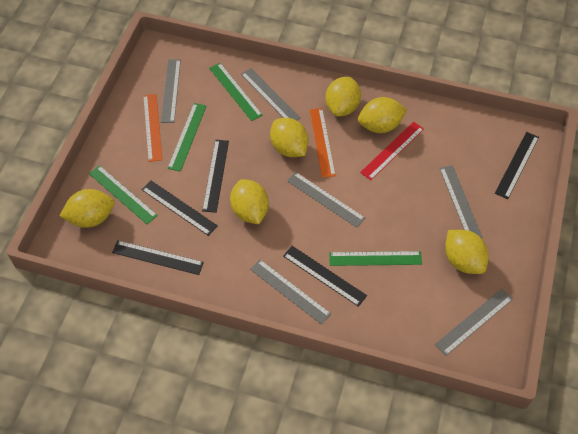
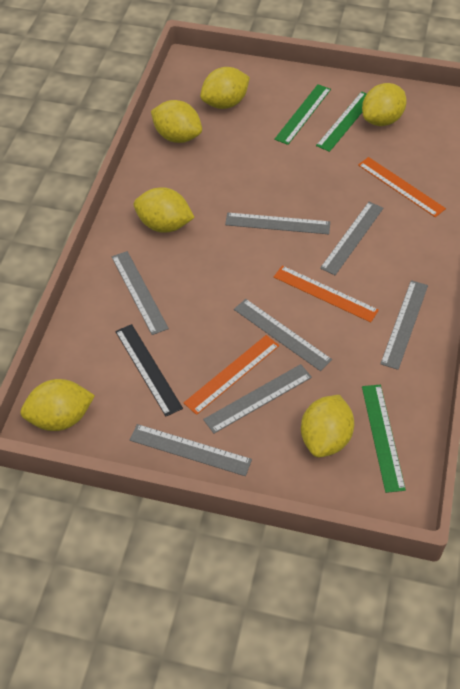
black ruler: 5 -> 1
green ruler: 4 -> 3
grey ruler: 6 -> 7
orange ruler: 2 -> 3
red ruler: 1 -> 0

